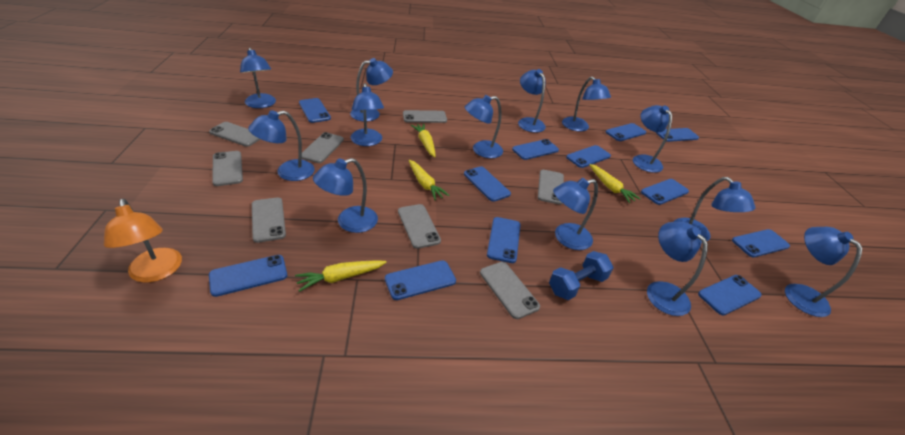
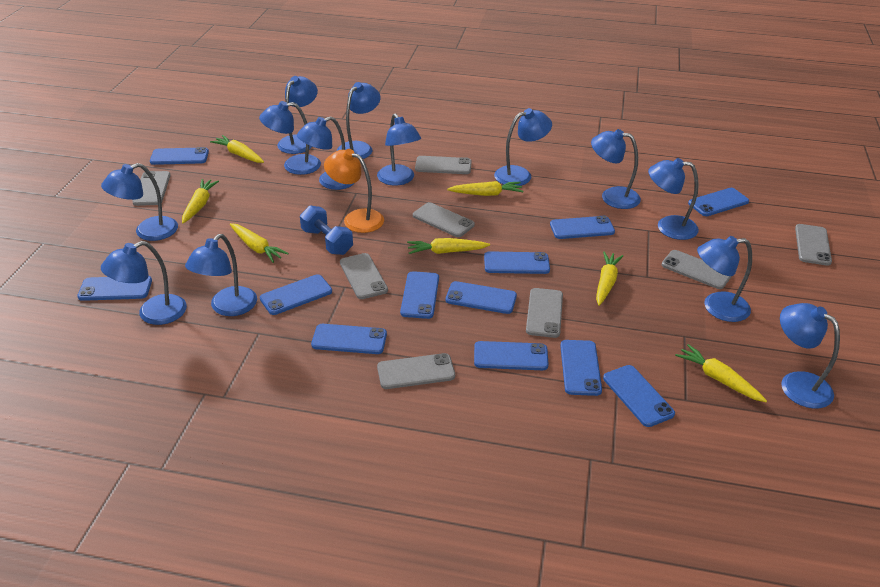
yellow carrot: 4 -> 7

